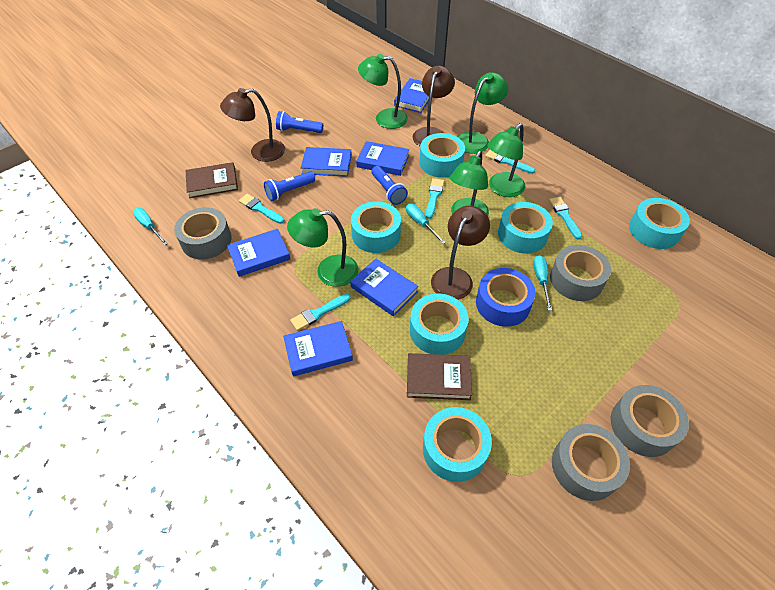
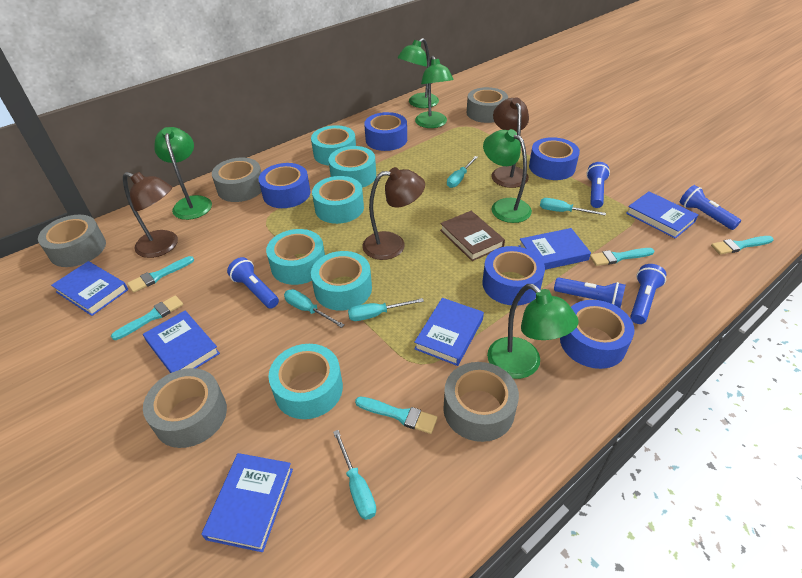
blue flashlight: 3 -> 5
blue tape: 1 -> 5
brown book: 2 -> 1
grey tape: 4 -> 5
turquoise screwdriver: 3 -> 5

